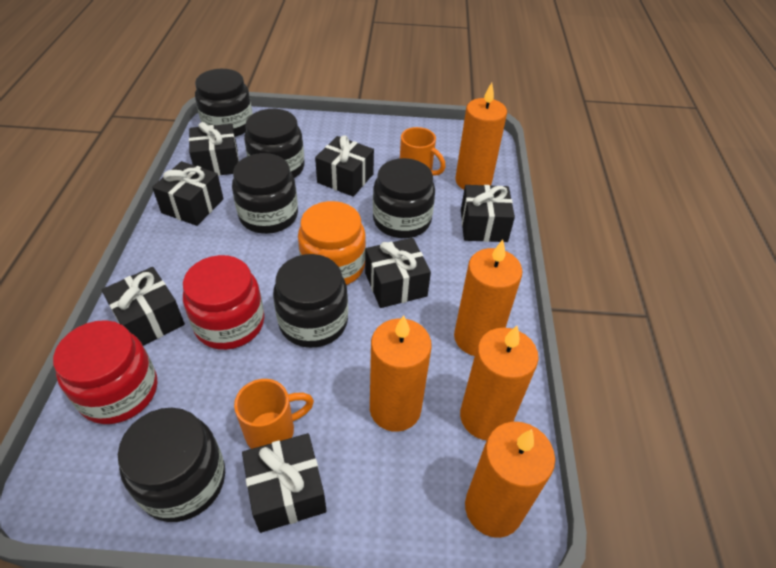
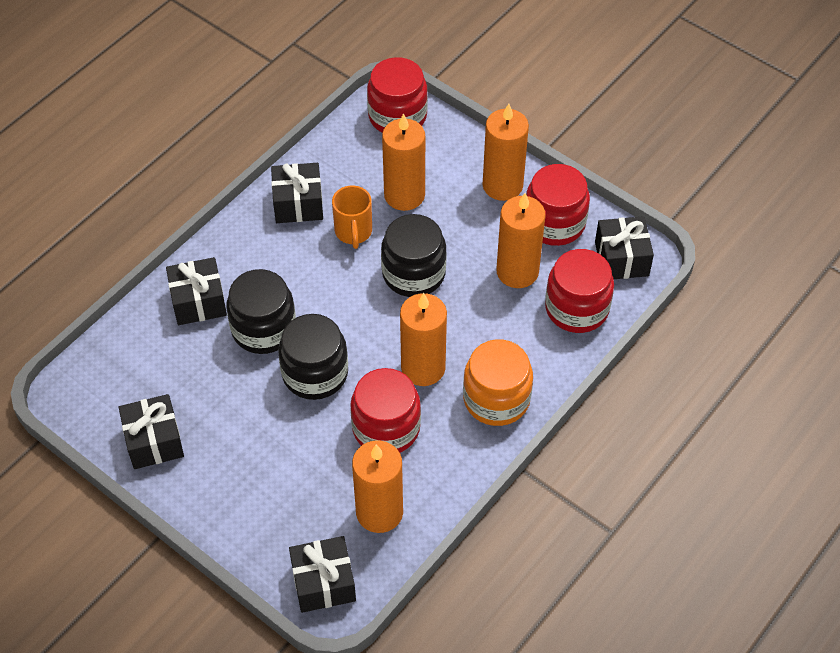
black gift: 7 -> 5
black jar: 6 -> 3
orange mug: 2 -> 1
red jar: 2 -> 4

